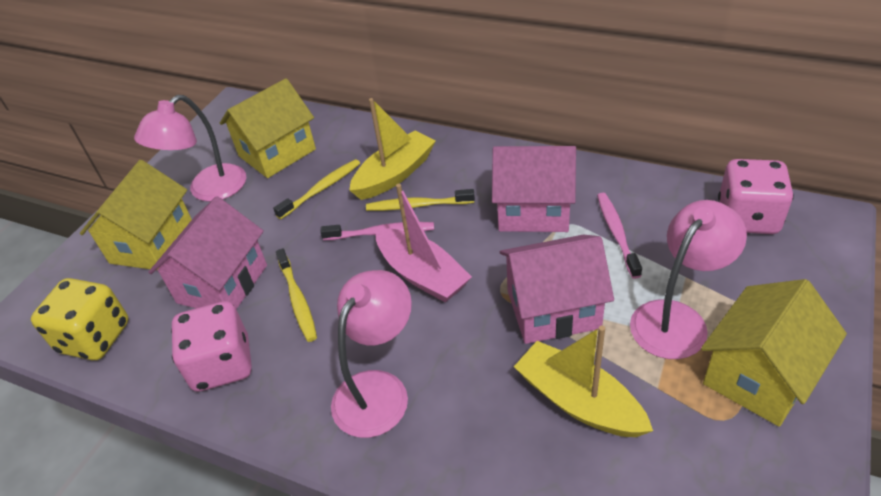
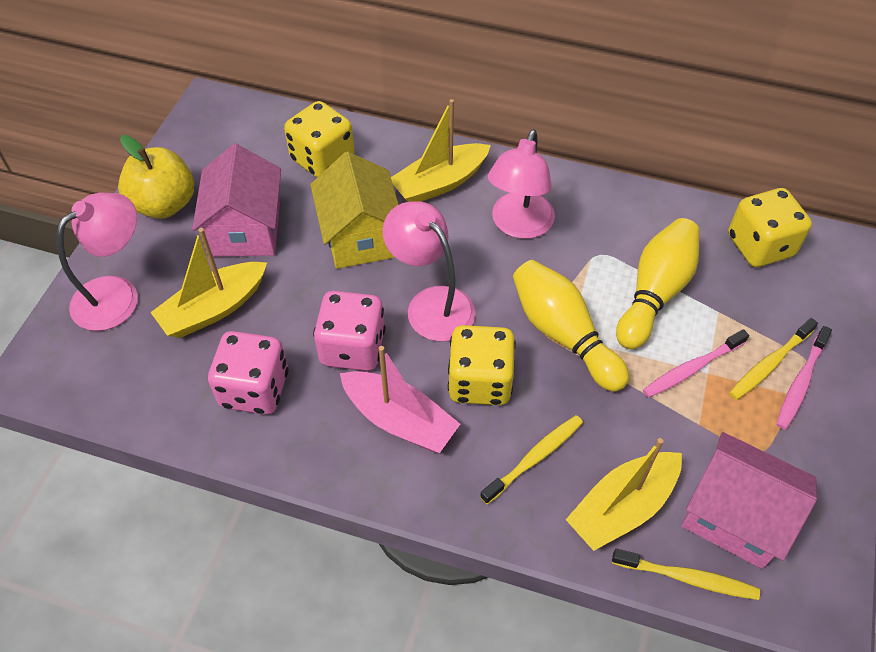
pink house: 3 -> 2
yellow apple: 0 -> 1
yellow boat: 2 -> 3
yellow bowling pin: 0 -> 2
yellow dice: 1 -> 3
yellow house: 3 -> 1

